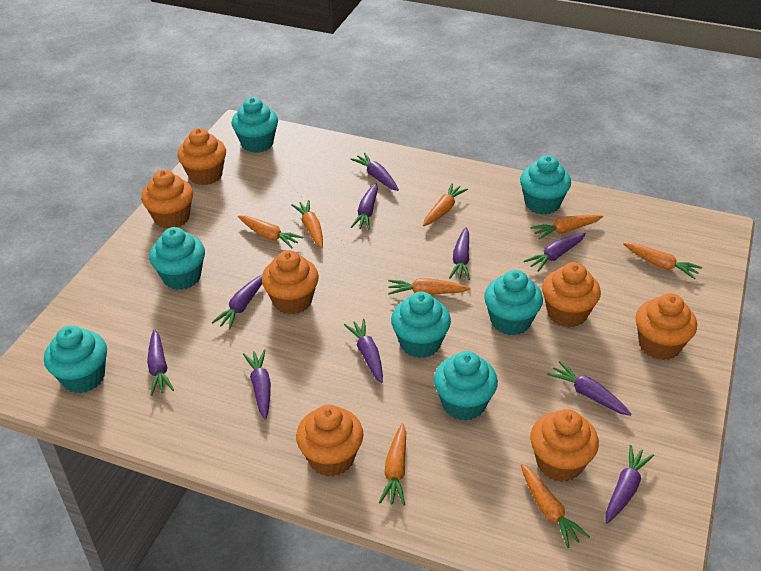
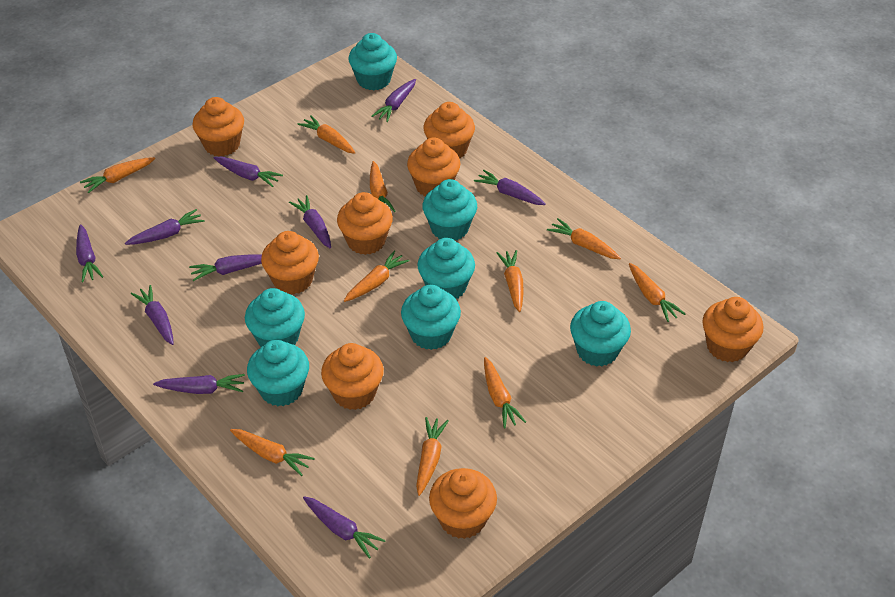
orange carrot: 8 -> 10
orange cupcake: 7 -> 8

